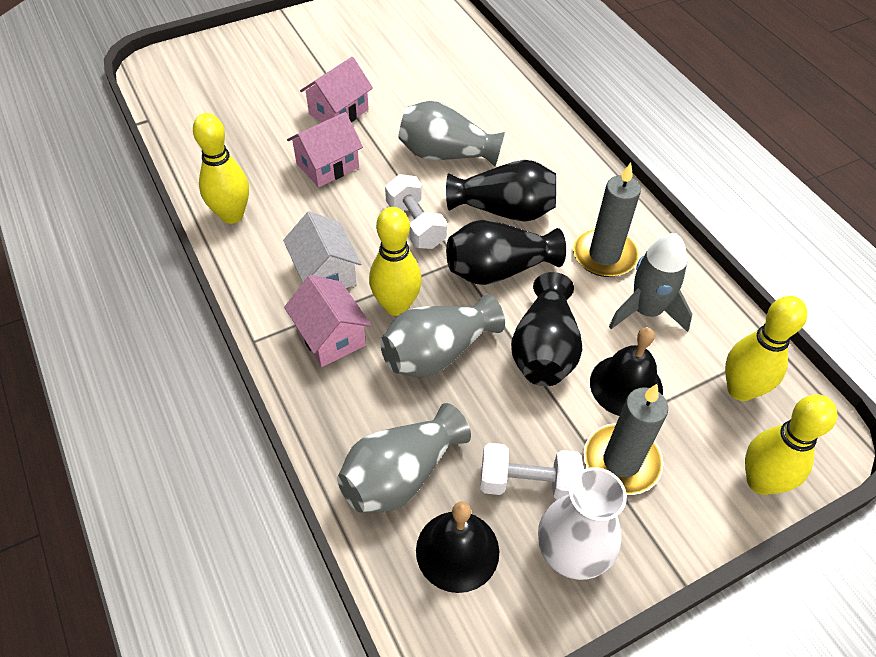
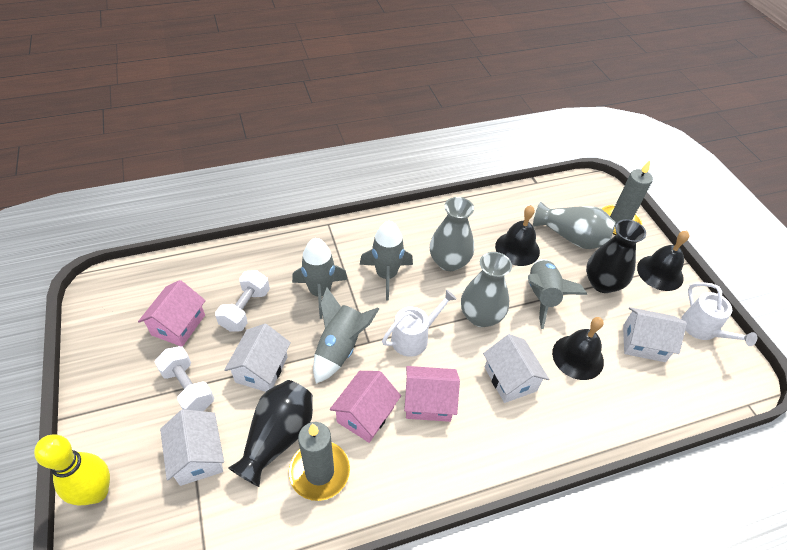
black bell: 2 -> 3
black vase: 3 -> 2
grey rocket: 1 -> 4
white house: 1 -> 4
white vase: 1 -> 0
white watering can: 0 -> 2
yellow bowling pin: 4 -> 1

